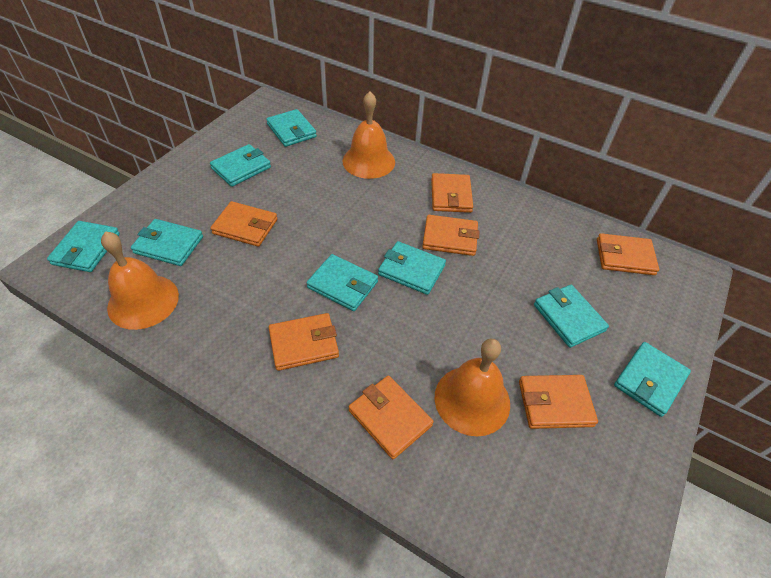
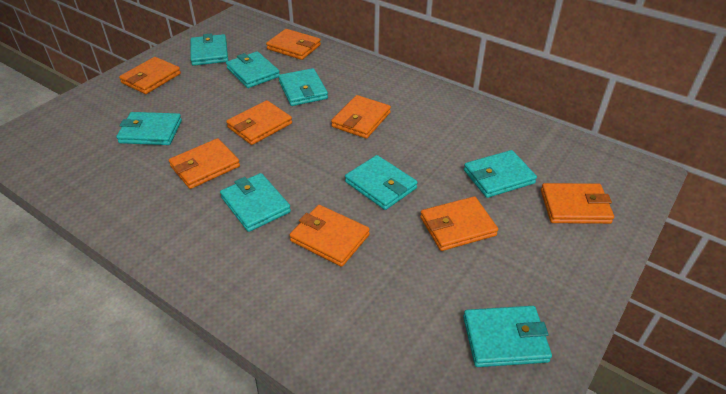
orange bell: 3 -> 0
orange wallet: 7 -> 8

